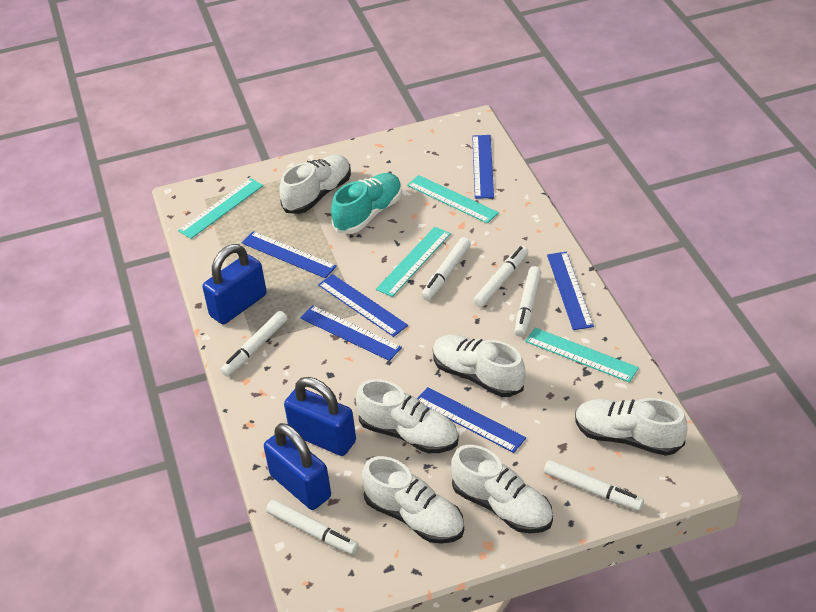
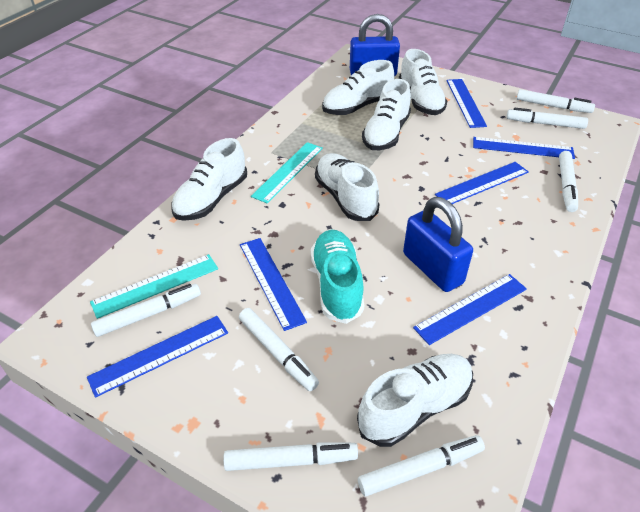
blue padlock: 3 -> 2
turquoise ruler: 4 -> 2
white marker: 6 -> 7

